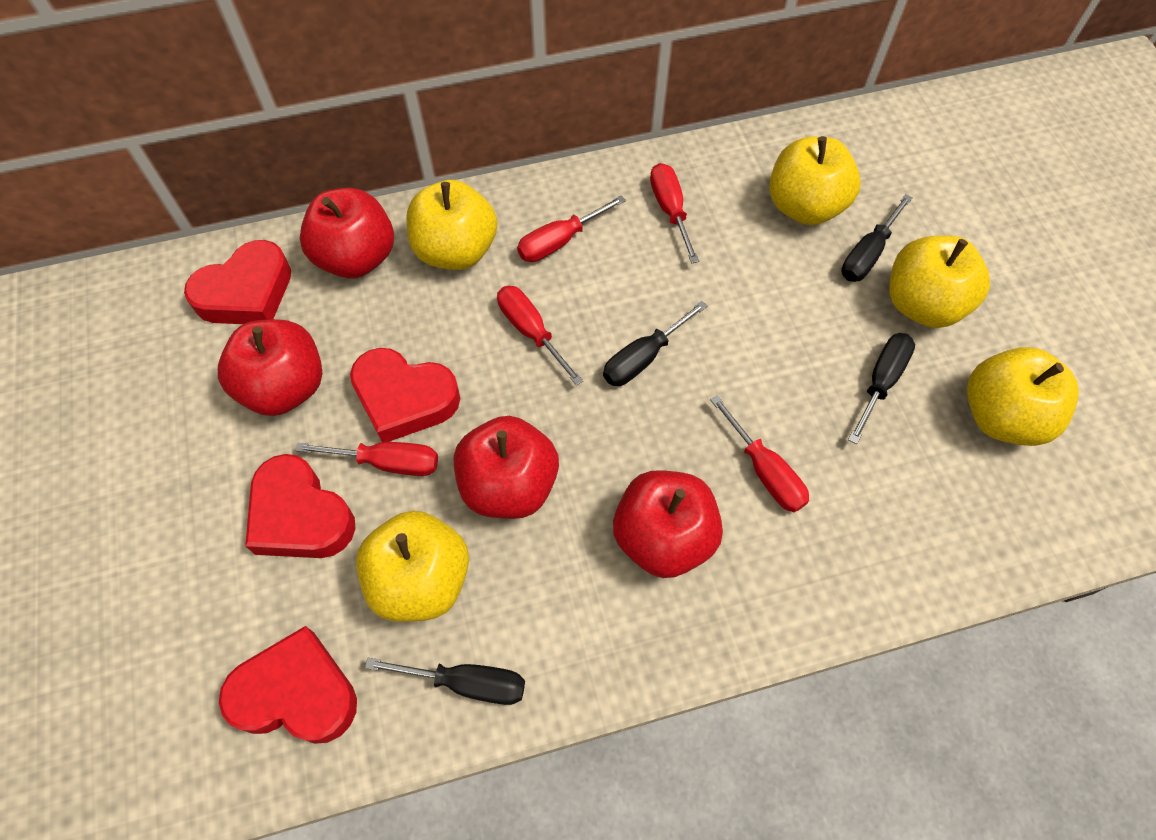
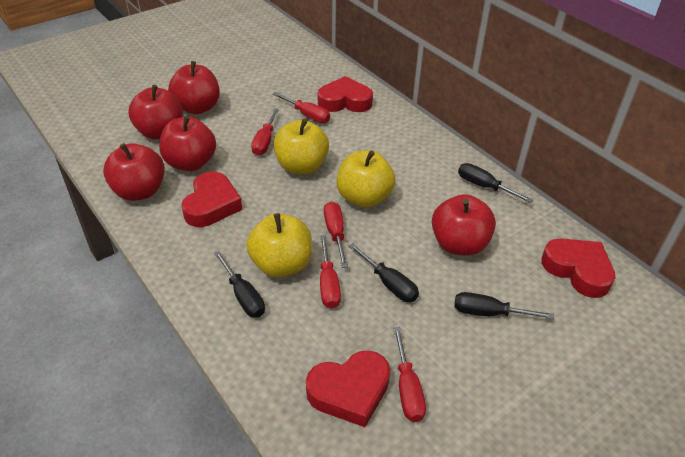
red apple: 4 -> 5
yellow apple: 5 -> 3

